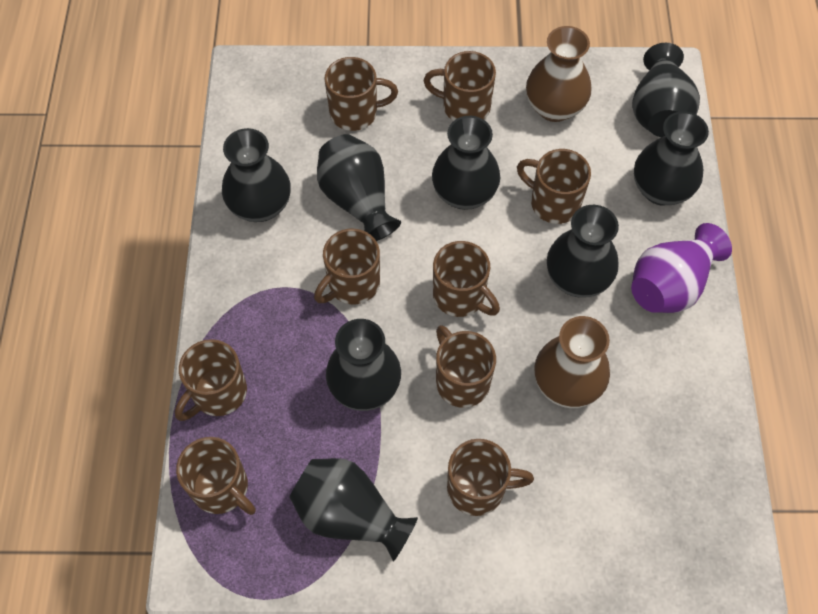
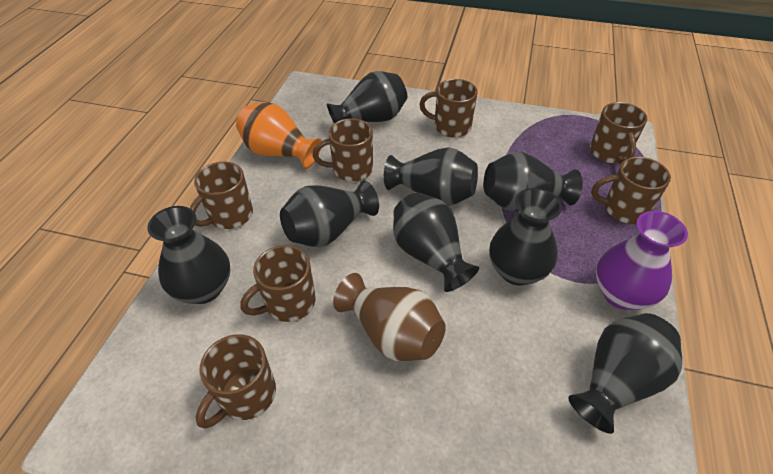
brown mug: 9 -> 7
brown vase: 2 -> 1
orange vase: 0 -> 1

